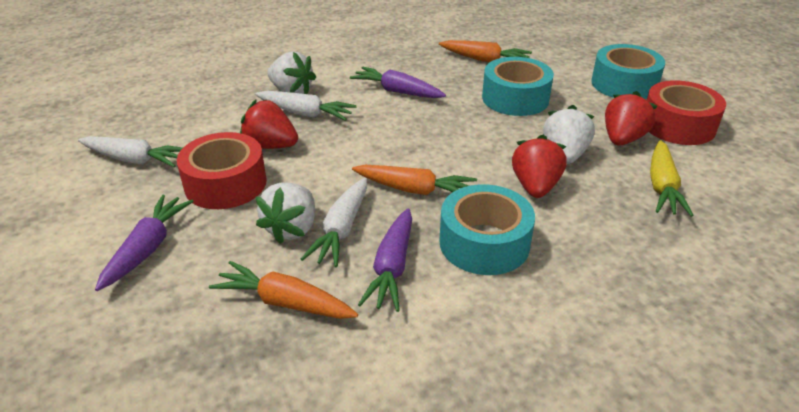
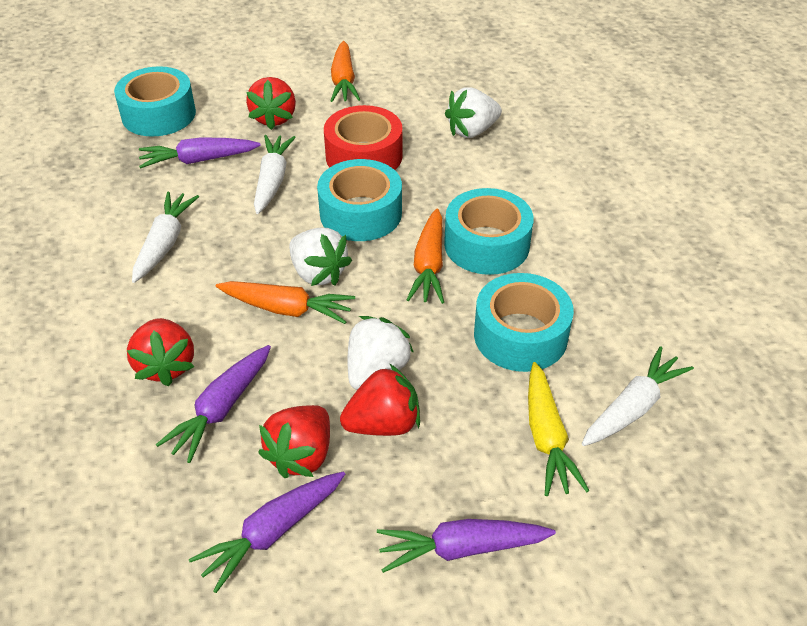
purple carrot: 3 -> 4
red strawberry: 3 -> 4
red tape: 2 -> 1
turquoise tape: 3 -> 4

